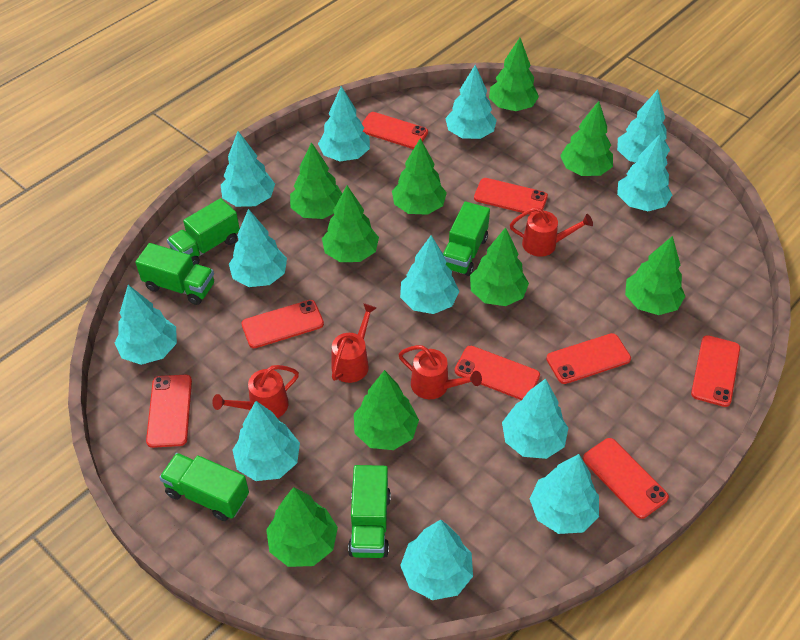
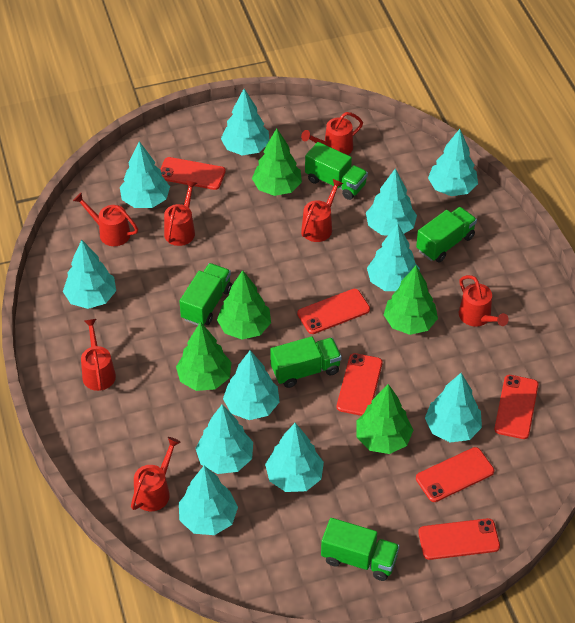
green tree: 9 -> 5
red phone: 8 -> 6
red watering can: 4 -> 7
turquoise tree: 12 -> 11

